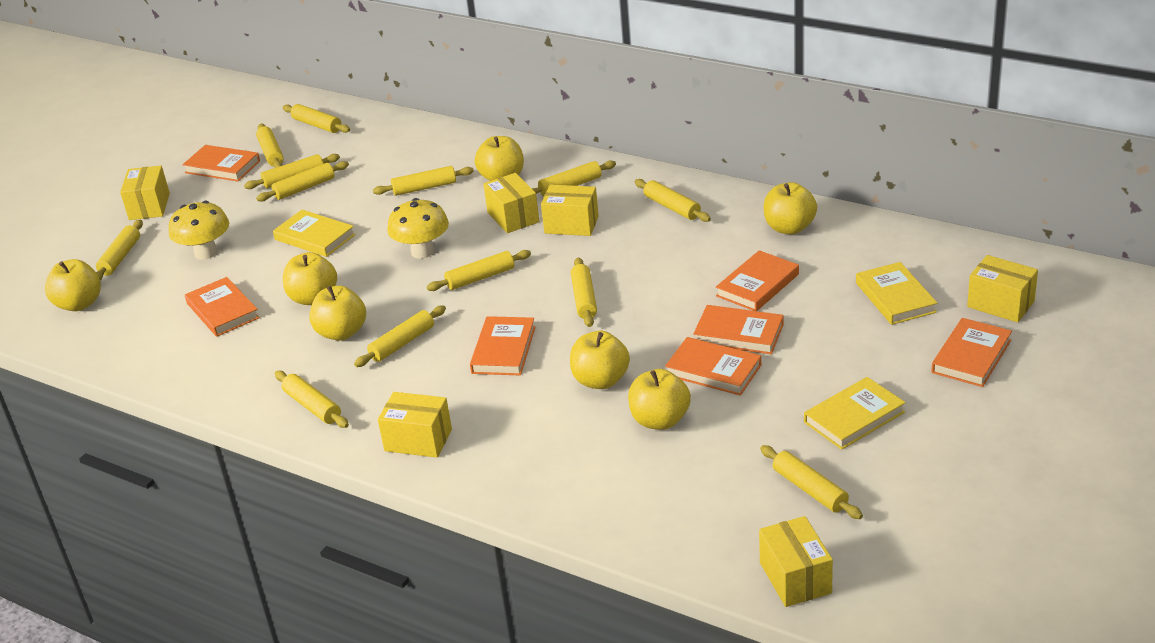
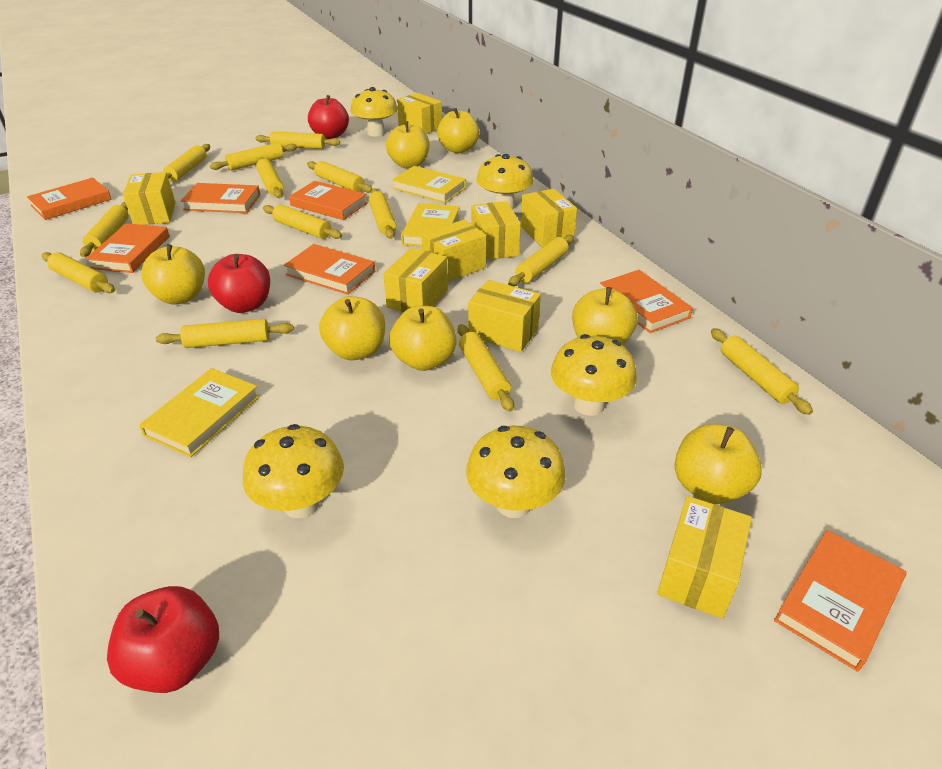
red apple: 0 -> 3
yellow box: 6 -> 8
yellow mushroom: 2 -> 5

